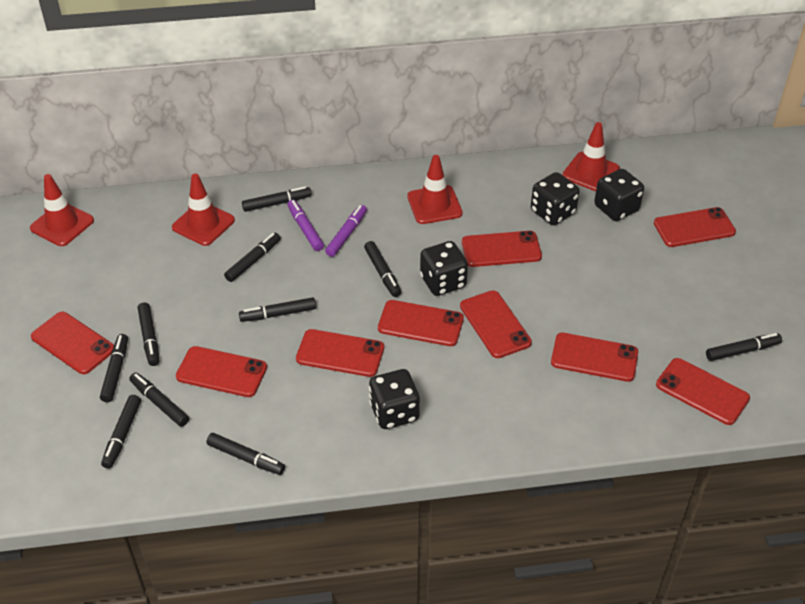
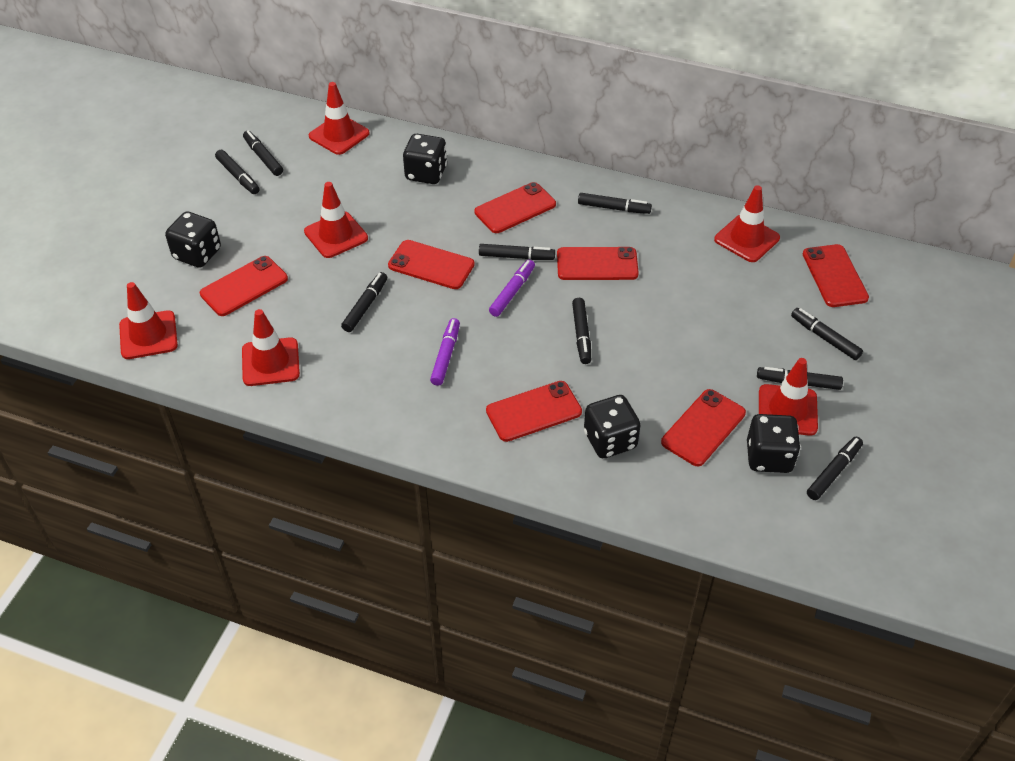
black marker: 10 -> 9
red phone: 9 -> 7
red traffic cone: 4 -> 6

